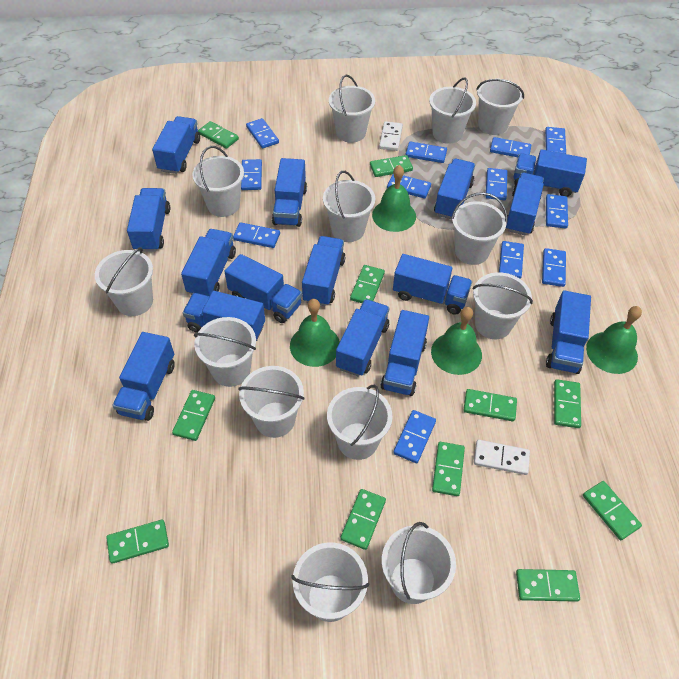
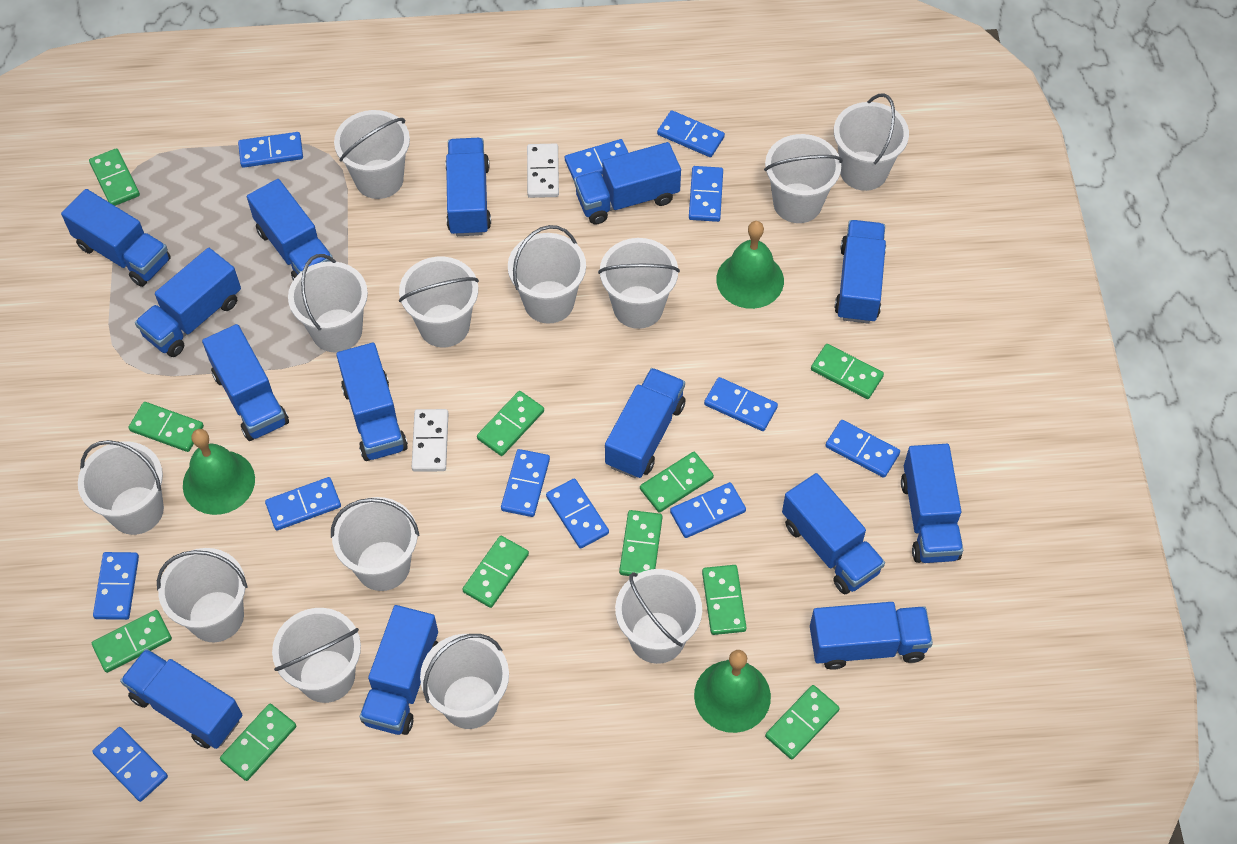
blue truck: 15 -> 14
green bell: 4 -> 3

